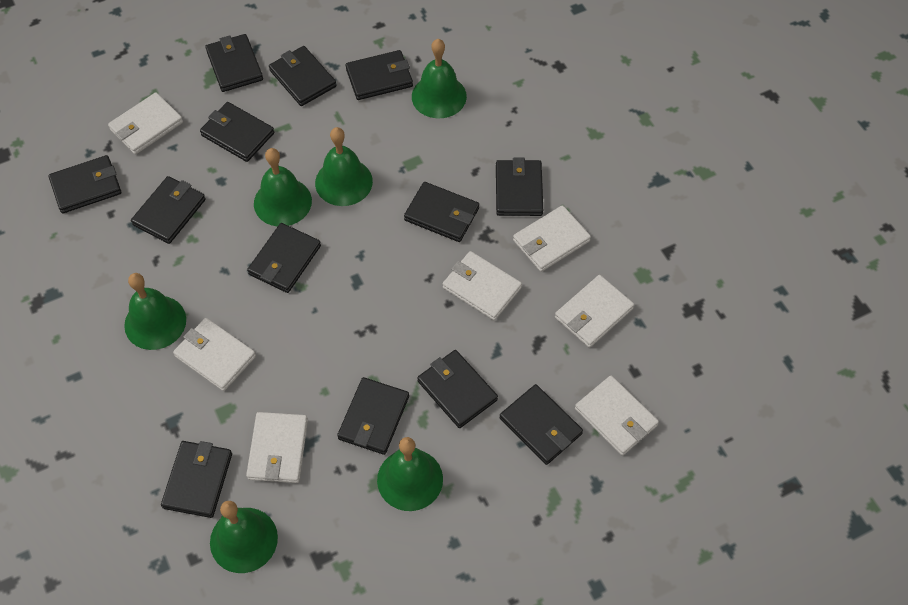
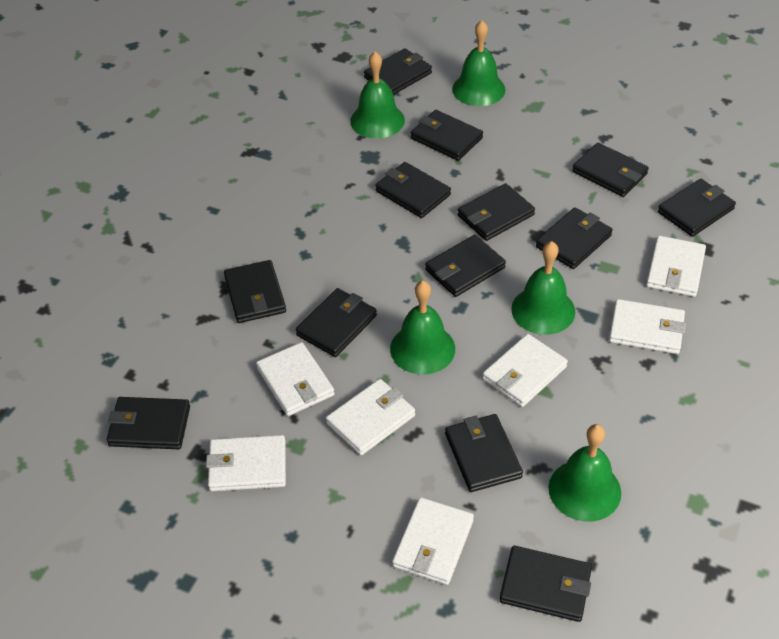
green bell: 6 -> 5

